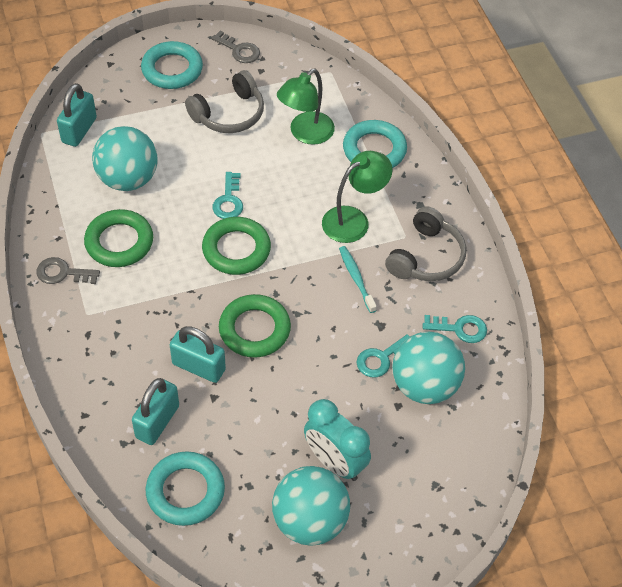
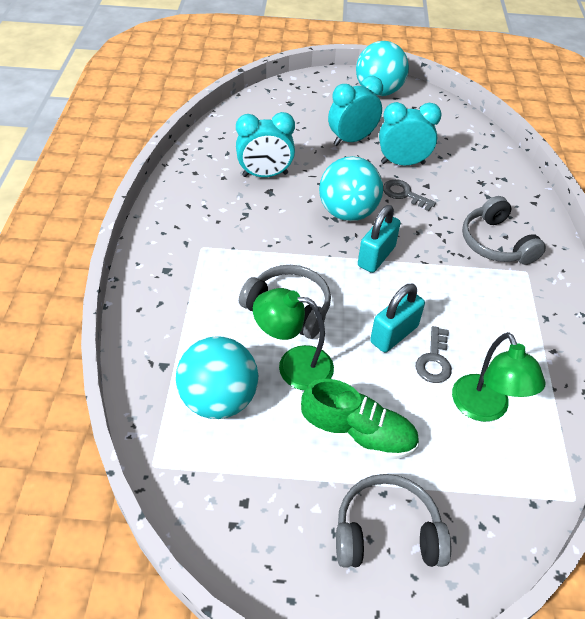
green ring: 3 -> 0
green shoe: 0 -> 1
grey headphones: 2 -> 3
turquoise clock: 1 -> 3
turquoise key: 3 -> 0
turquoise padlock: 3 -> 2
turquoise ring: 3 -> 0
turquoise toothbrush: 1 -> 0

